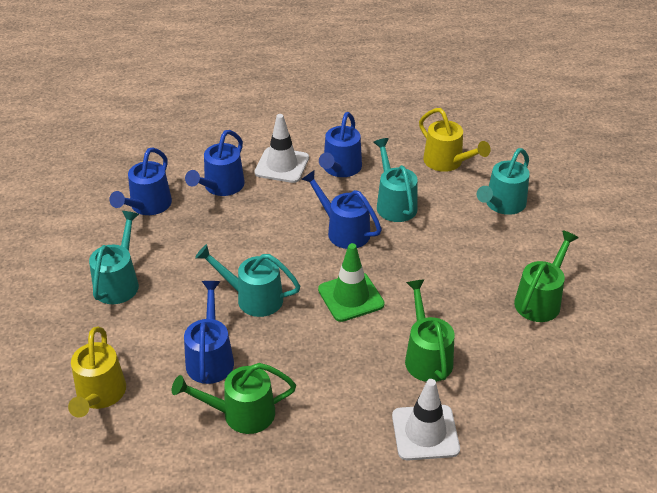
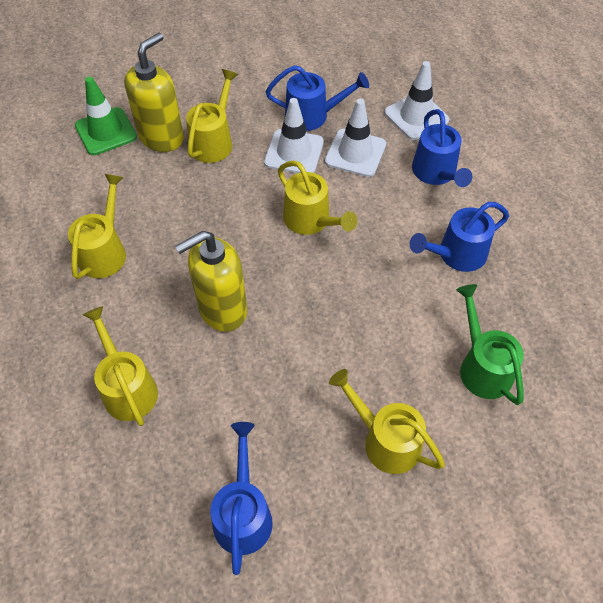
blue watering can: 5 -> 4
green watering can: 3 -> 1
turquoise watering can: 4 -> 0
white traffic cone: 2 -> 3
yellow soap dispenser: 0 -> 2
yellow watering can: 2 -> 5

